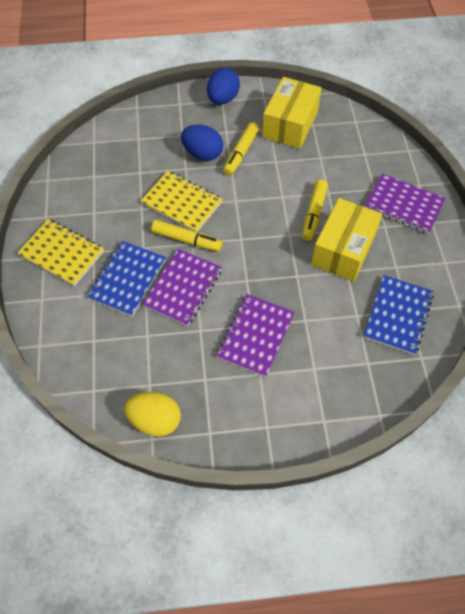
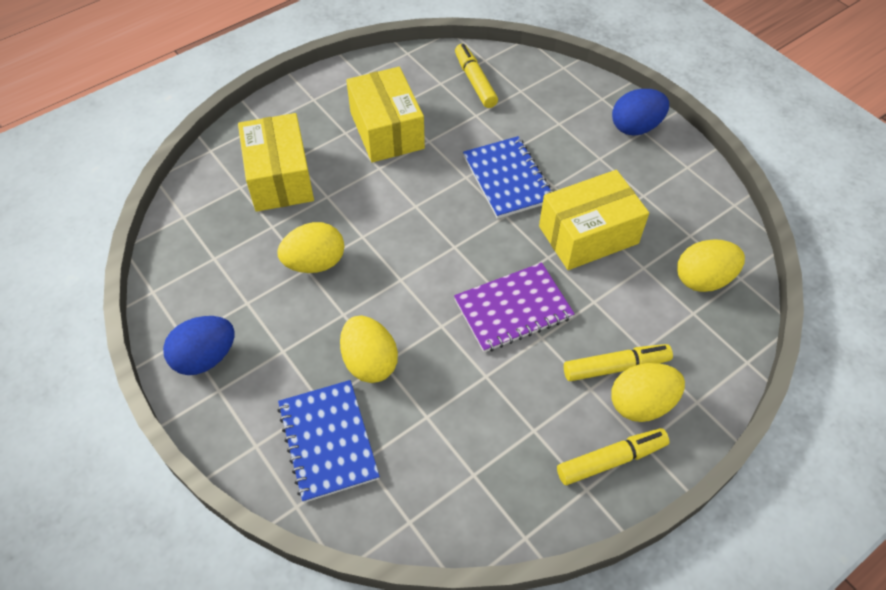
purple notebook: 3 -> 1
yellow box: 2 -> 3
yellow egg: 1 -> 4
yellow notebook: 2 -> 0

